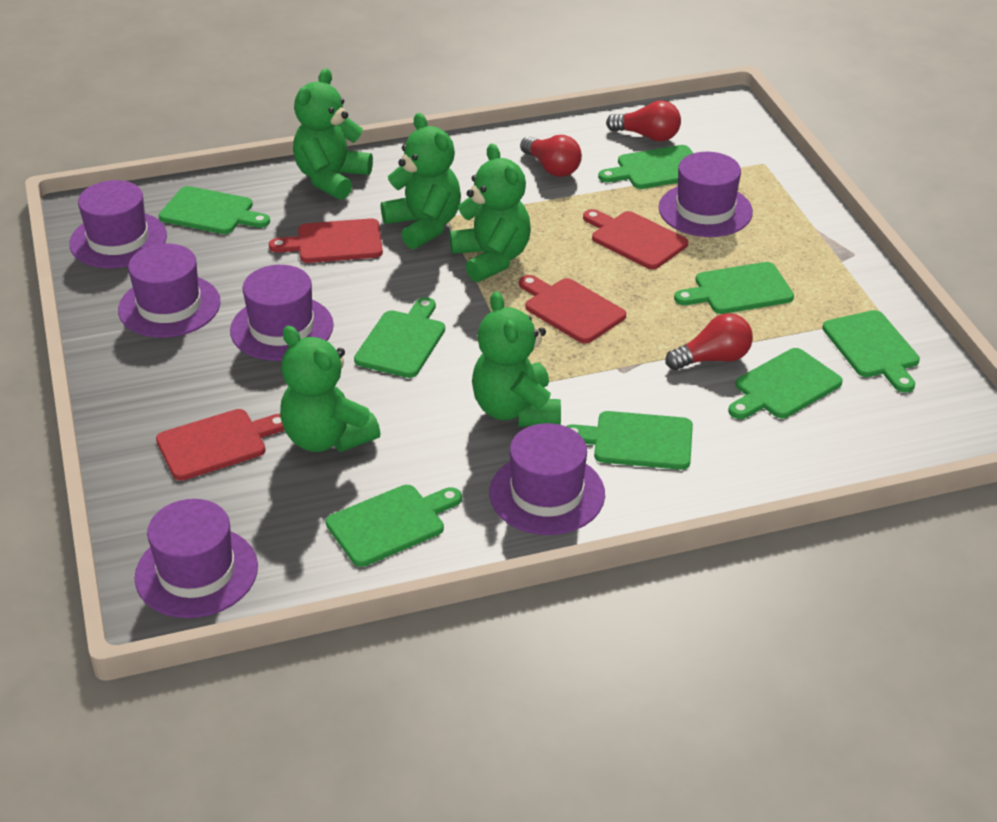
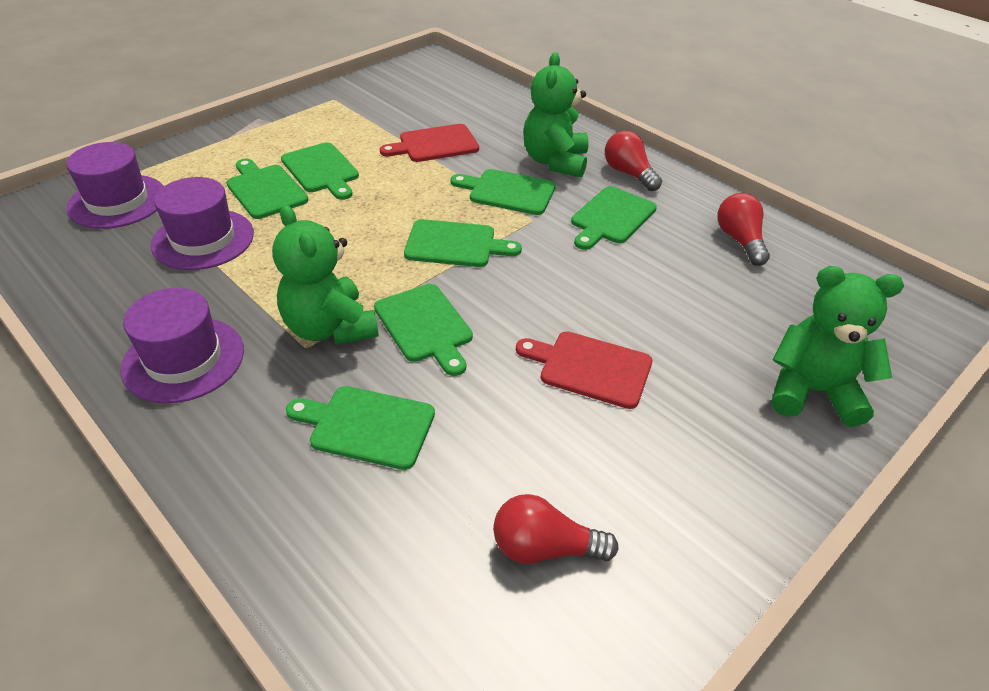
green cutting board: 8 -> 7
green teddy bear: 5 -> 3
purple hat: 6 -> 3
red cutting board: 4 -> 2

